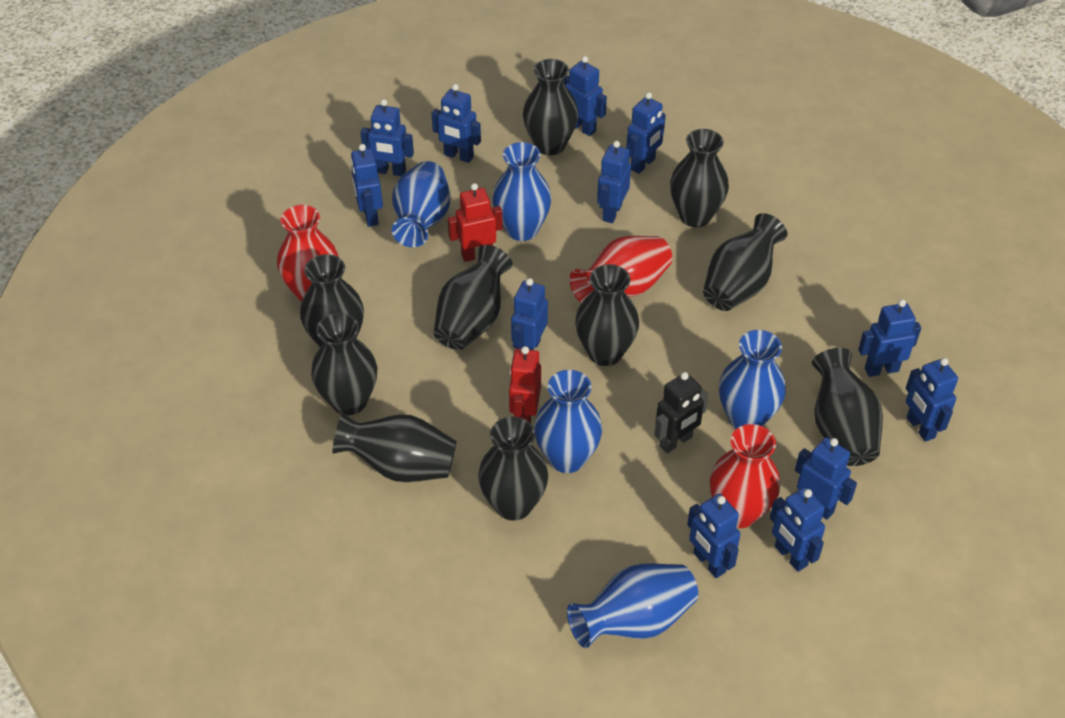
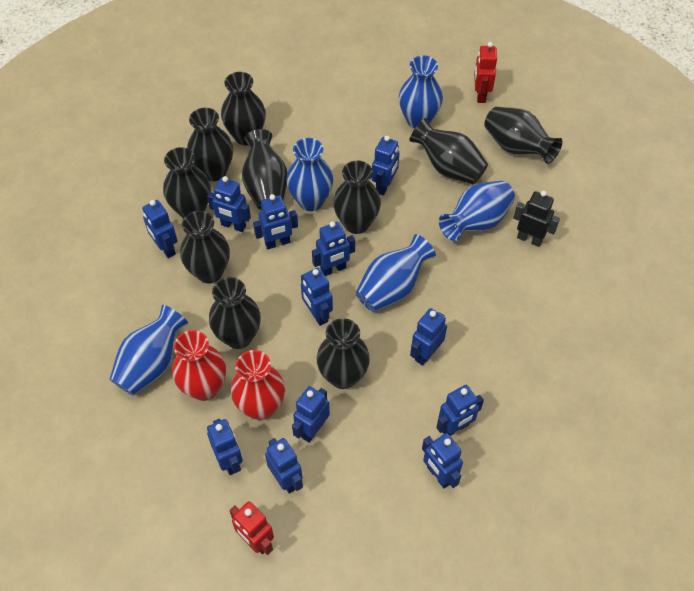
red vase: 3 -> 2

